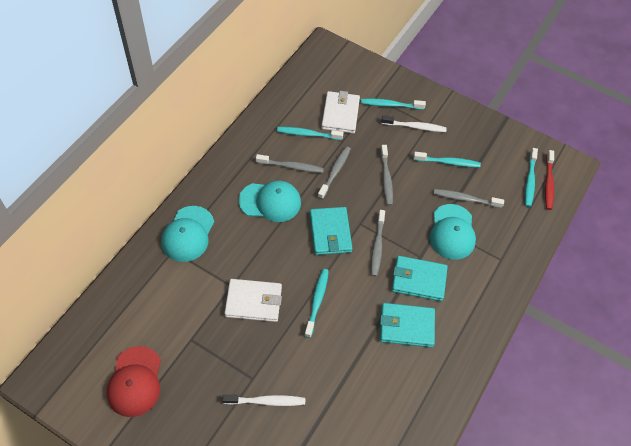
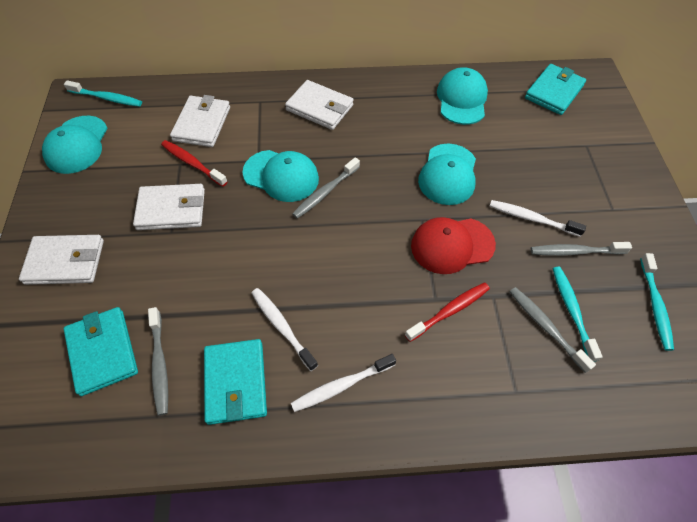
grey toothbrush: 5 -> 4
red toothbrush: 1 -> 2
turquoise cap: 3 -> 4
turquoise toothbrush: 5 -> 3
white toothbrush: 2 -> 3
white wallet: 2 -> 4

